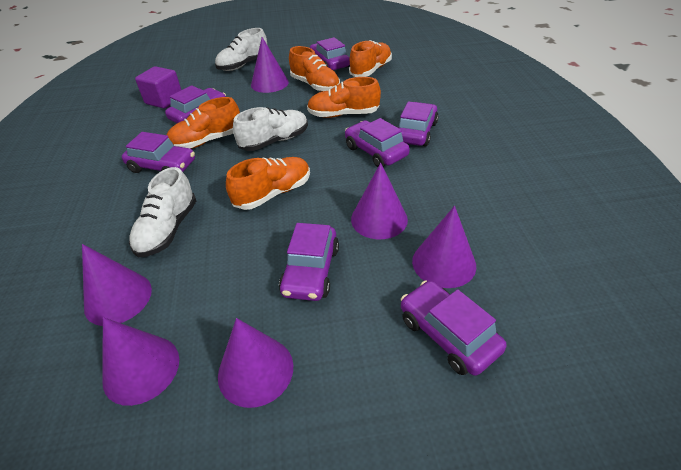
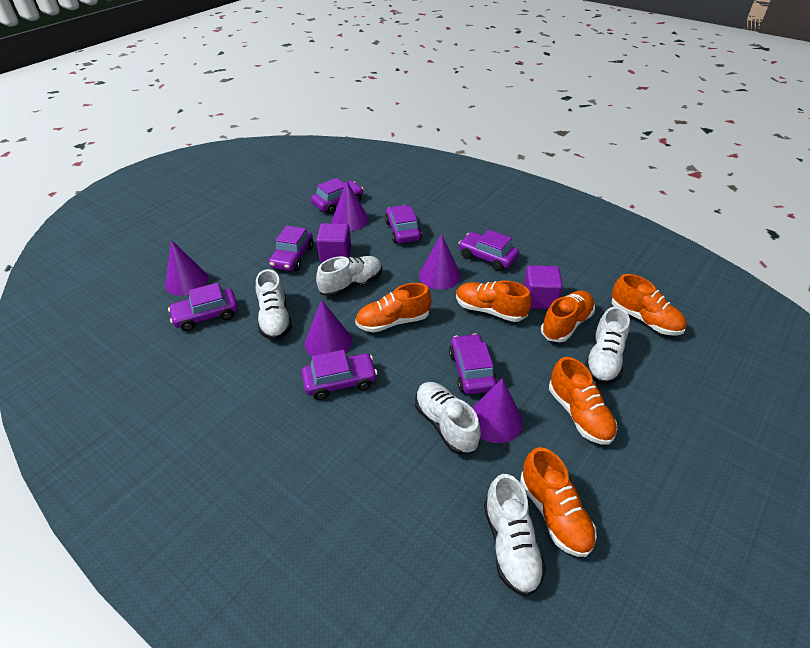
orange shoe: 5 -> 6
purple cone: 6 -> 5
purple cube: 1 -> 2
white shoe: 3 -> 5

